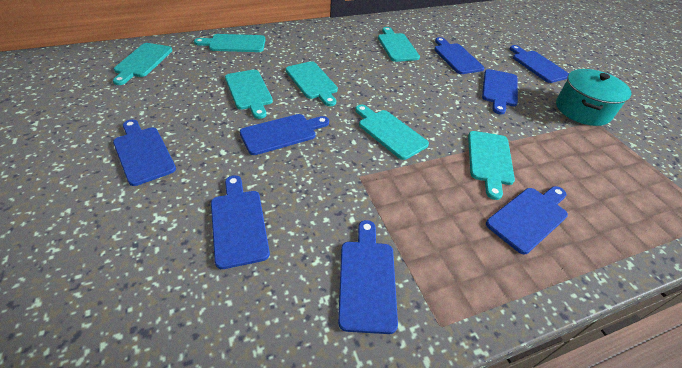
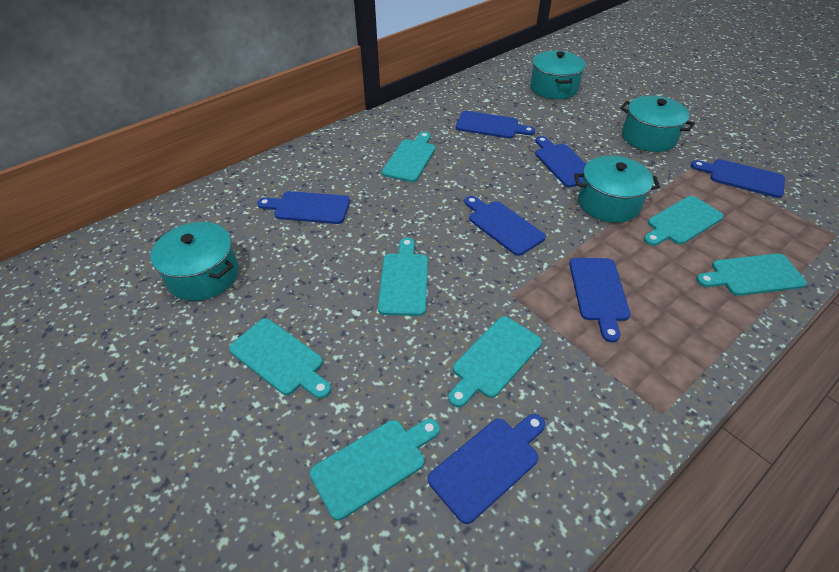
blue cutting board: 8 -> 7
turquoise pot: 1 -> 4

